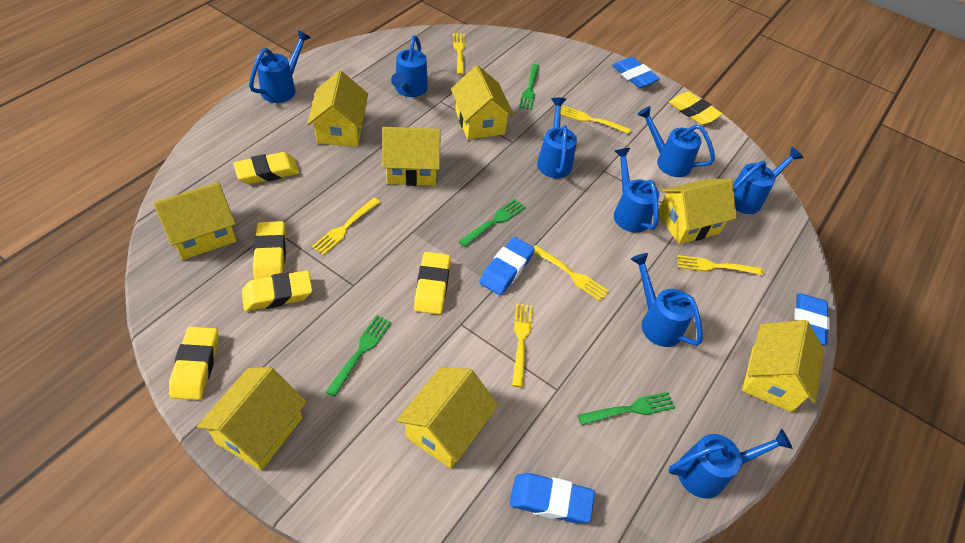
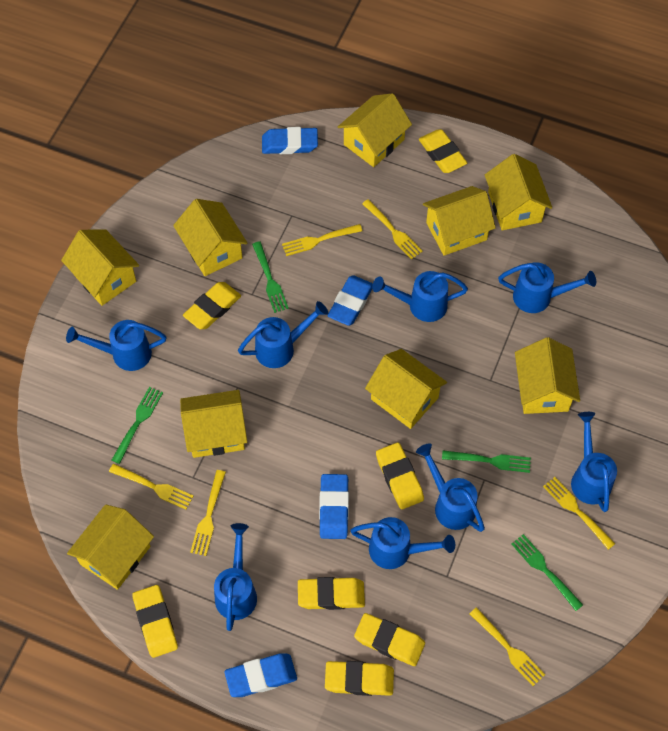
yellow eraser: 6 -> 7
yellow house: 8 -> 9

